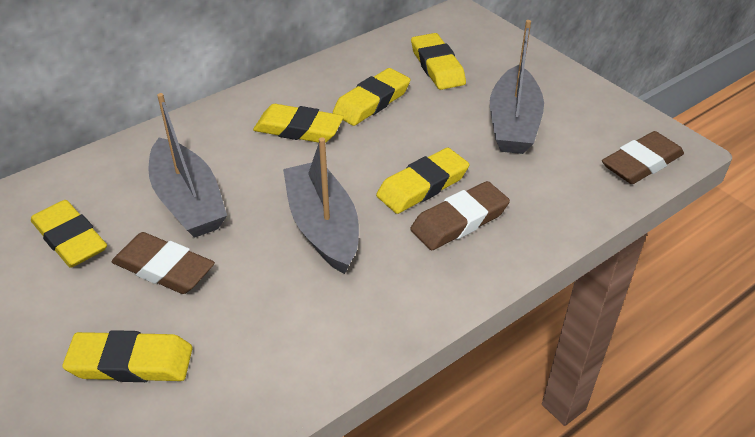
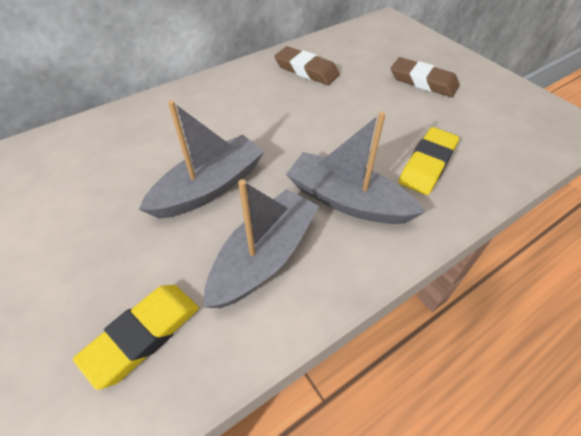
brown eraser: 3 -> 2
yellow eraser: 6 -> 2

